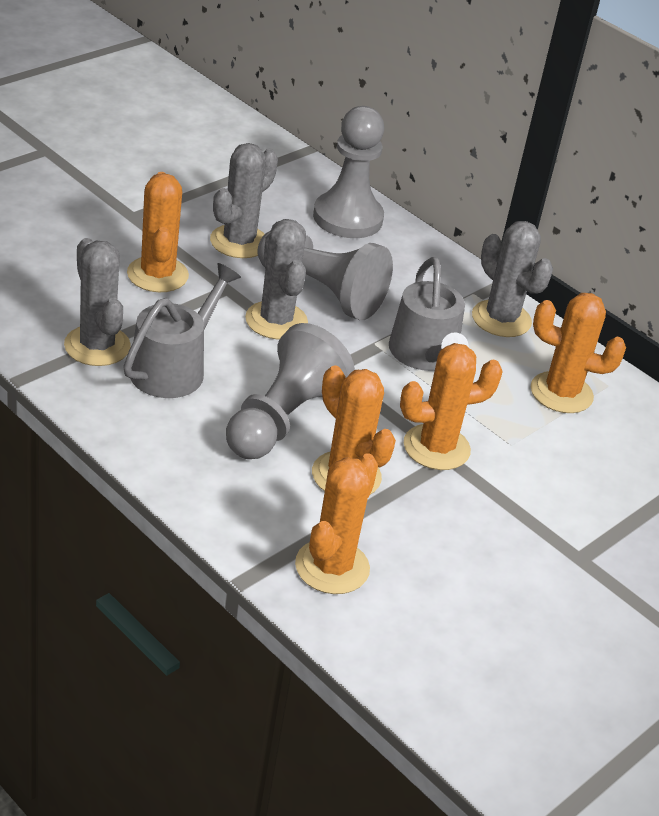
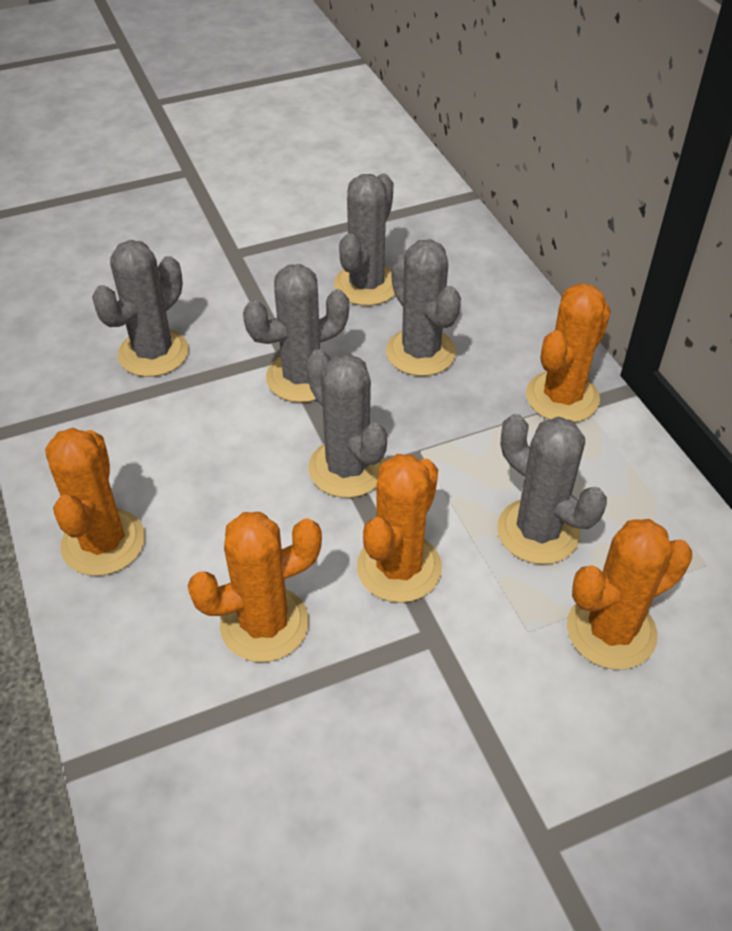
grey cactus: 4 -> 6
grey pawn: 3 -> 0
grey watering can: 2 -> 0

